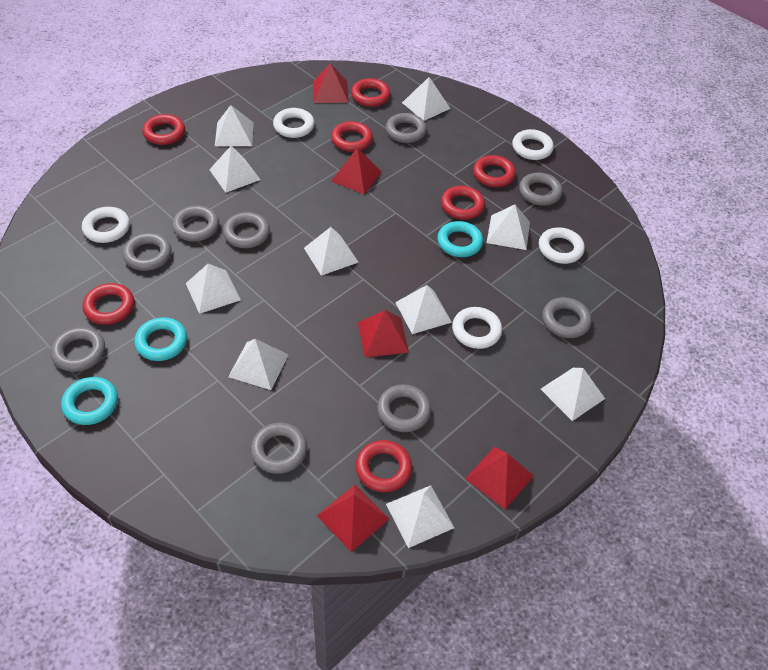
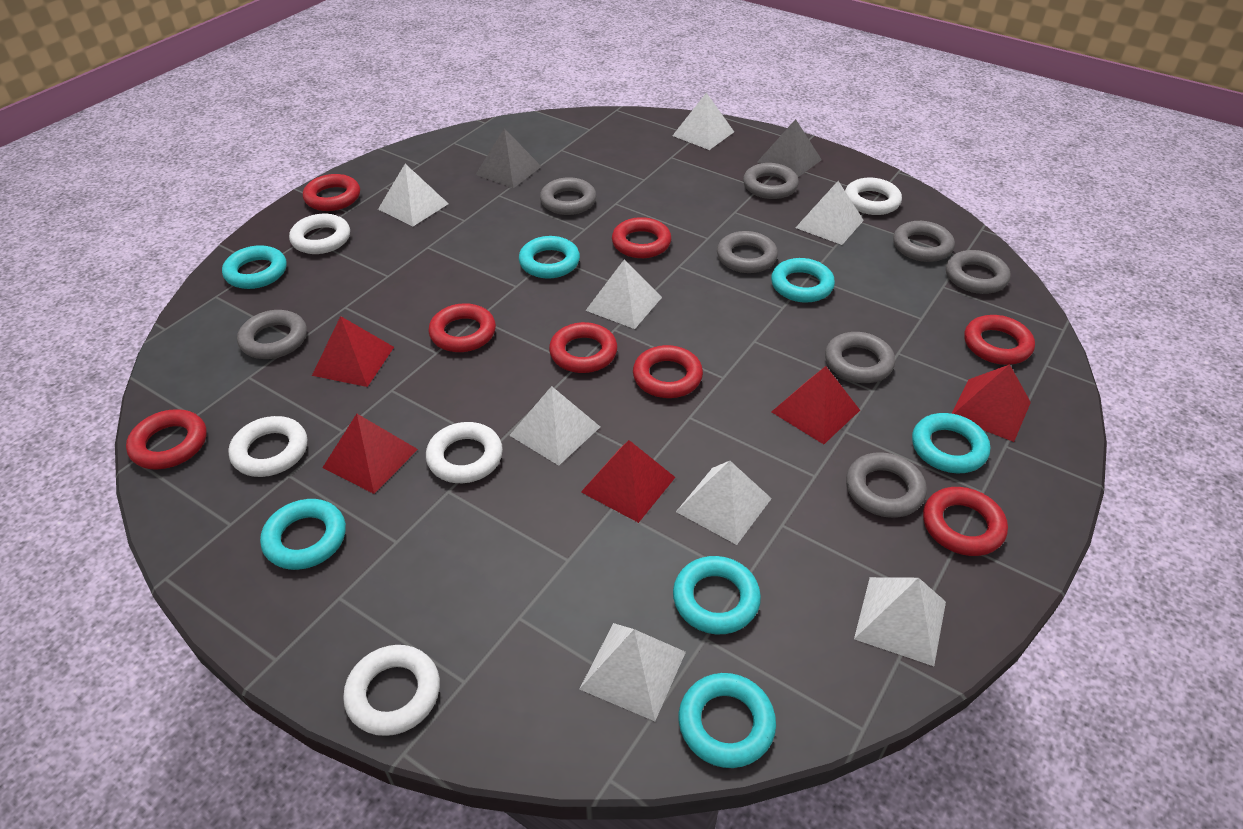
grey pyramid: 0 -> 2
grey ring: 9 -> 8
red ring: 7 -> 8
turquoise ring: 3 -> 7
white pyramid: 10 -> 8

